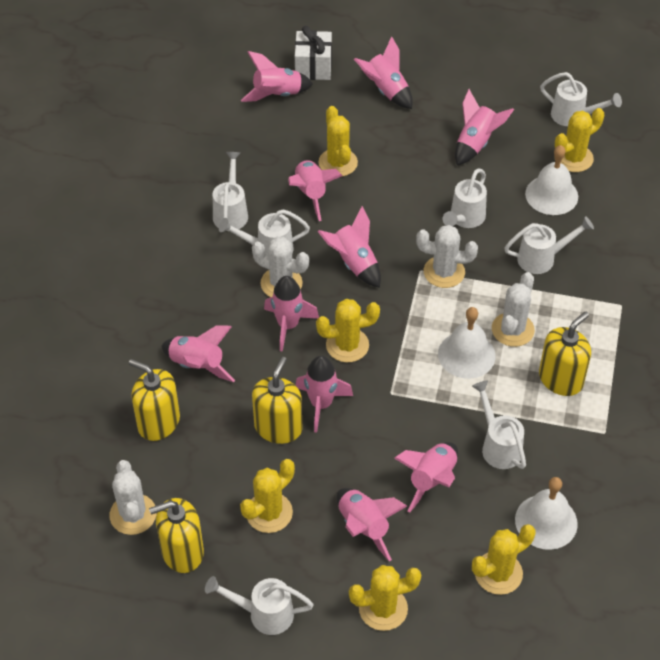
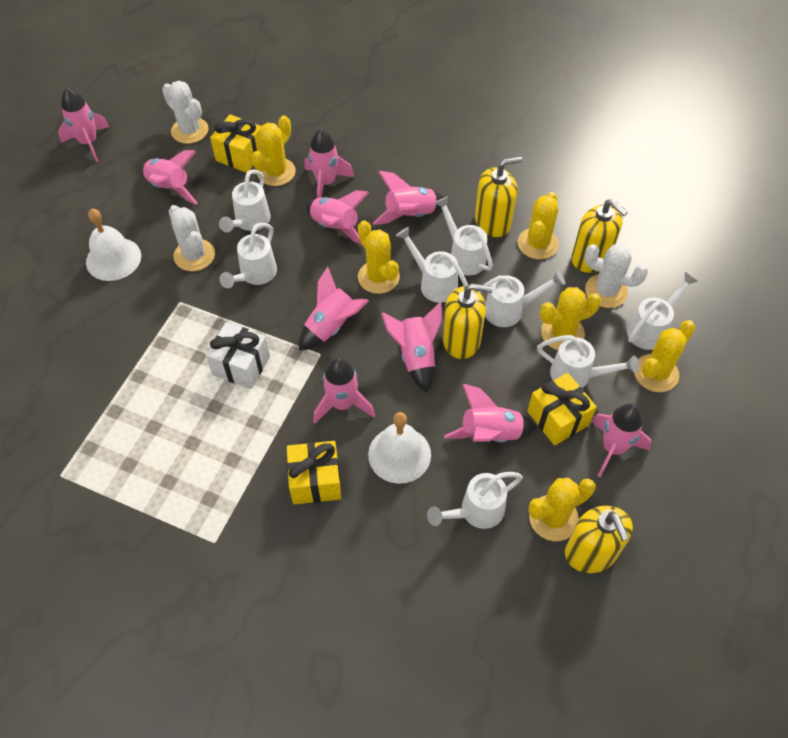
white bell: 3 -> 2
white cactus: 4 -> 3
white watering can: 7 -> 8
yellow gift: 0 -> 3

